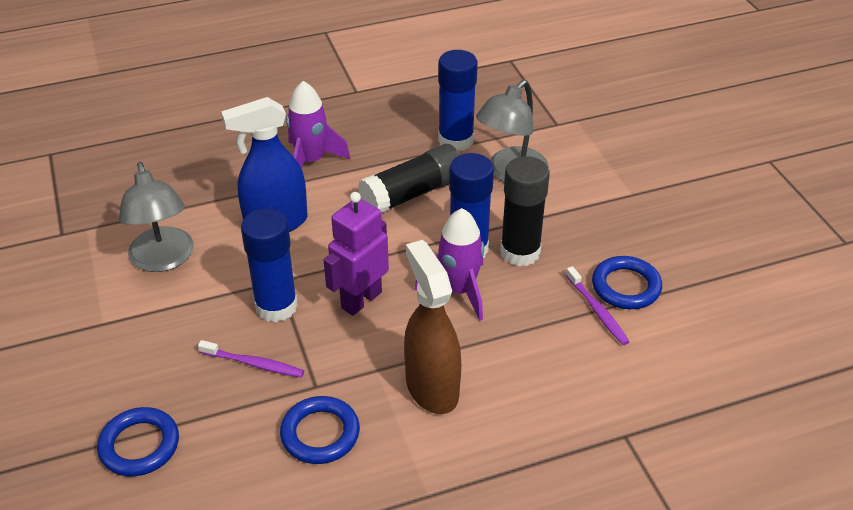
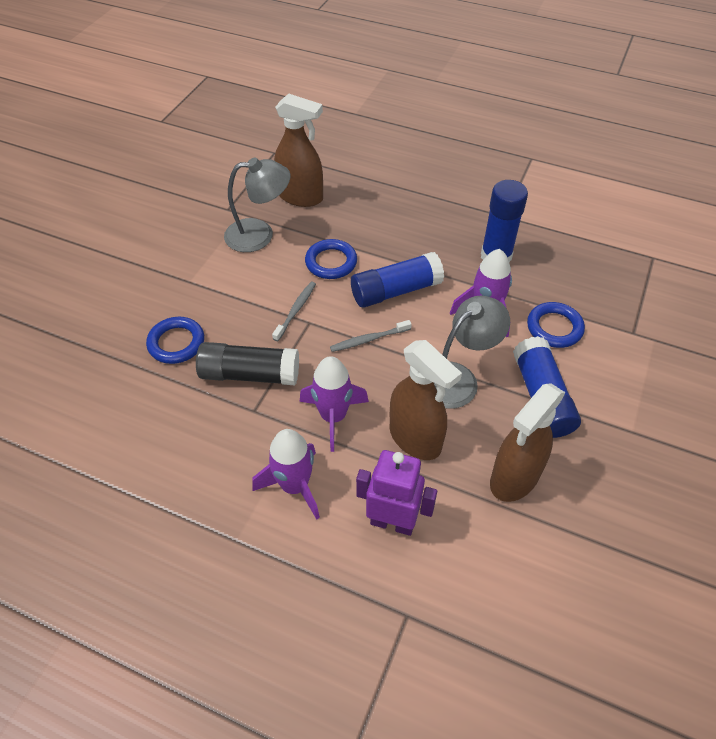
black glue stick: 2 -> 1
blue spray bottle: 1 -> 0
brown spray bottle: 1 -> 3
grey toothbrush: 0 -> 2
purple rocket: 2 -> 3
purple toothbrush: 2 -> 0

